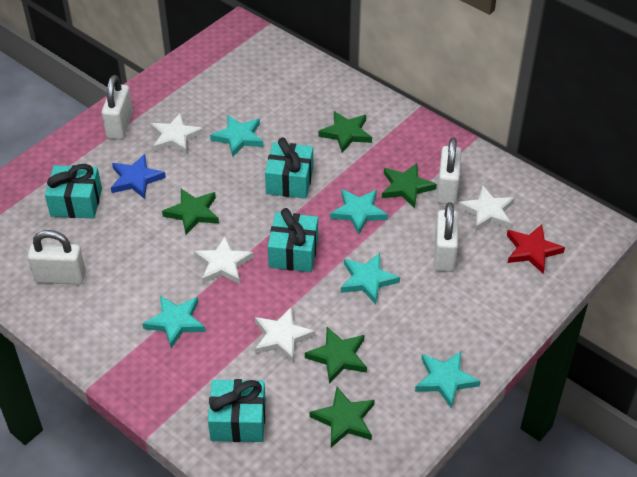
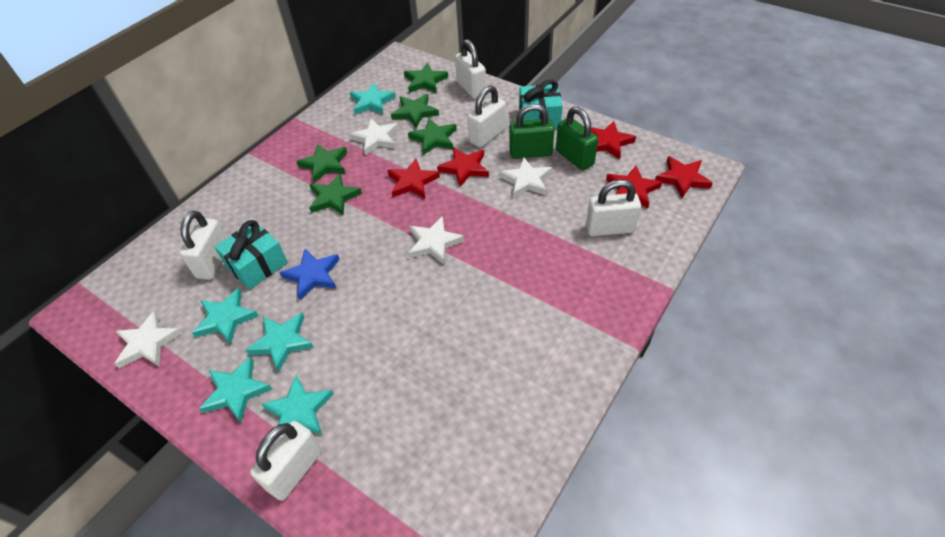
green padlock: 0 -> 2
red star: 1 -> 5
turquoise gift: 4 -> 2
white padlock: 4 -> 5

